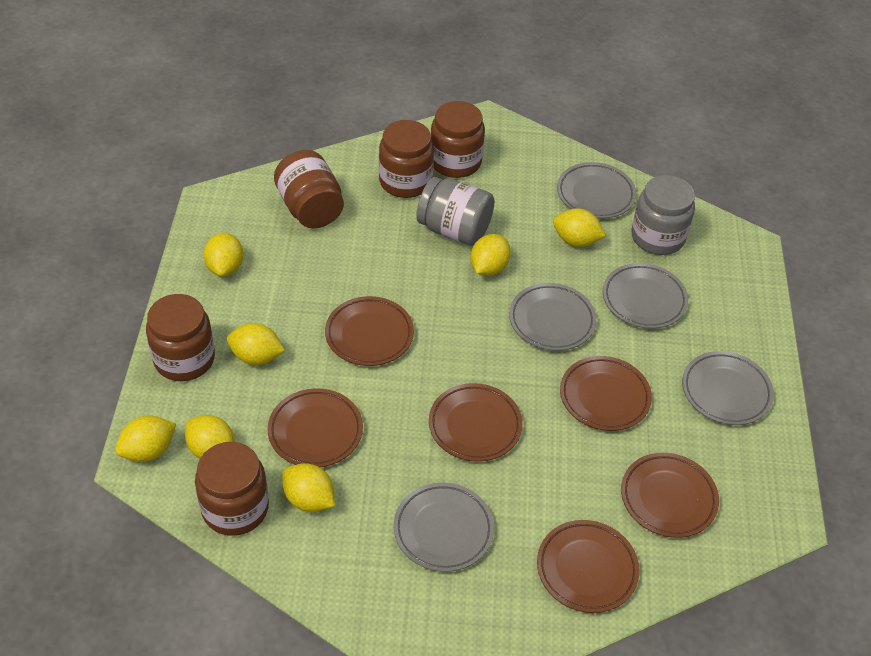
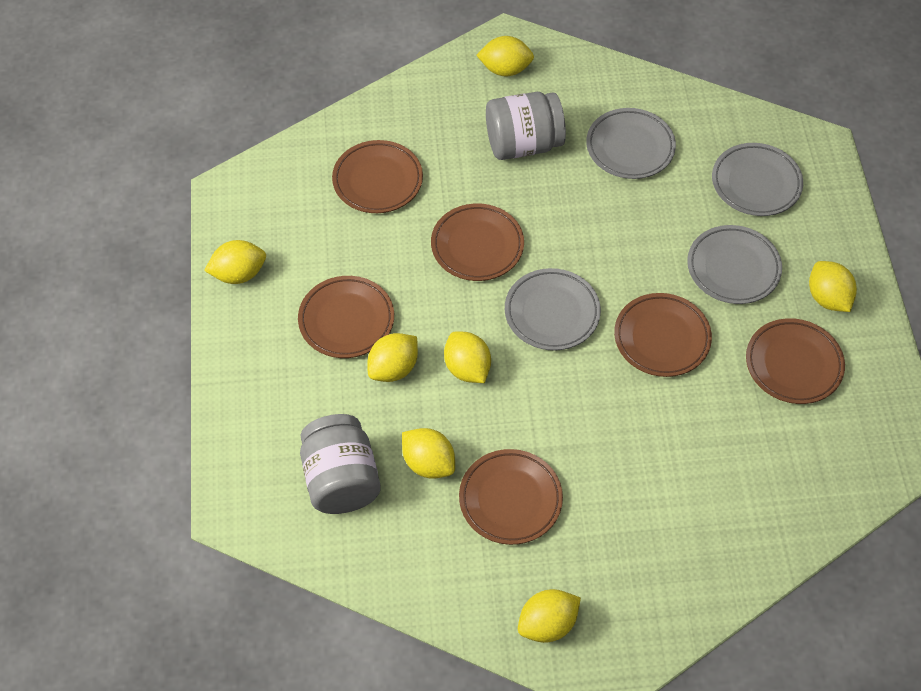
brown jar: 5 -> 0
grey plate: 5 -> 4

